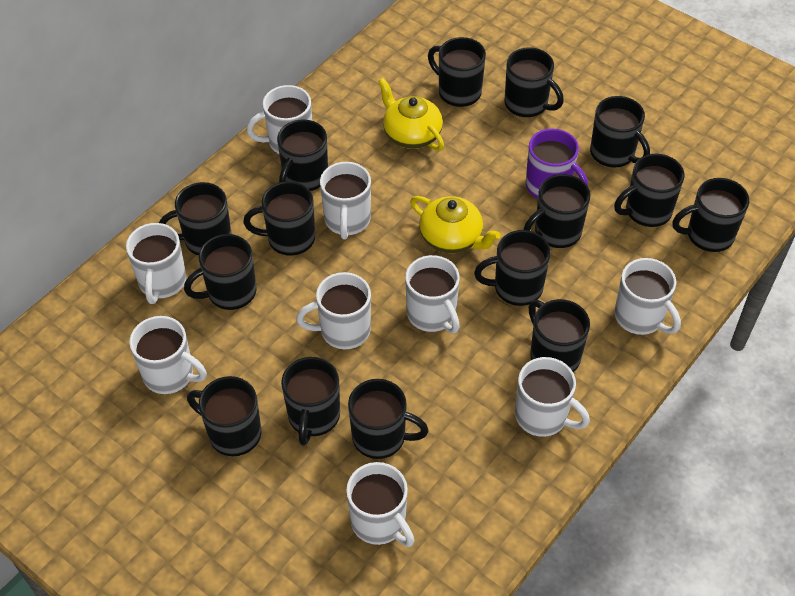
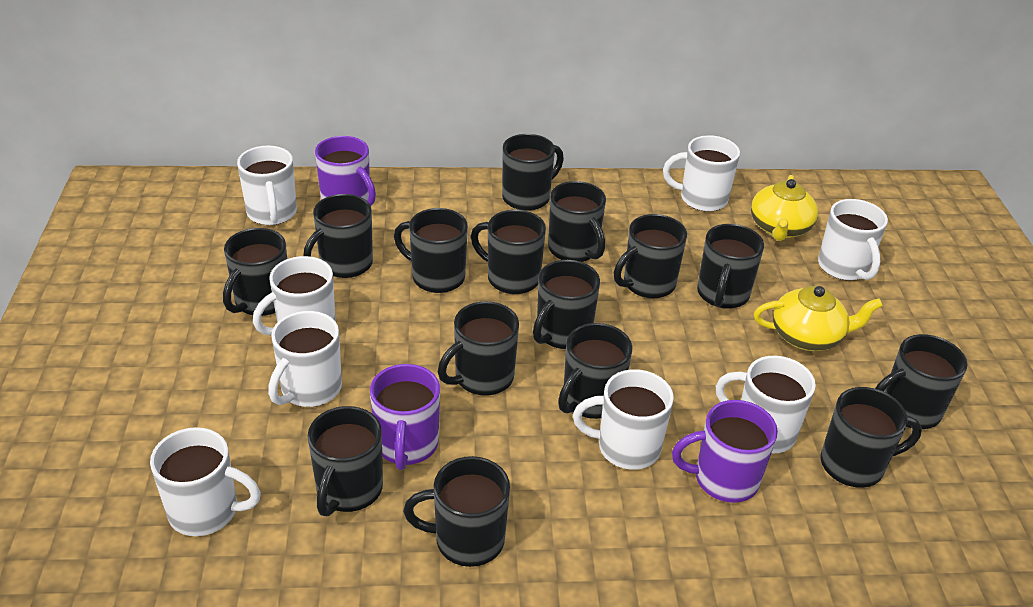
purple mug: 1 -> 3
white mug: 9 -> 8

